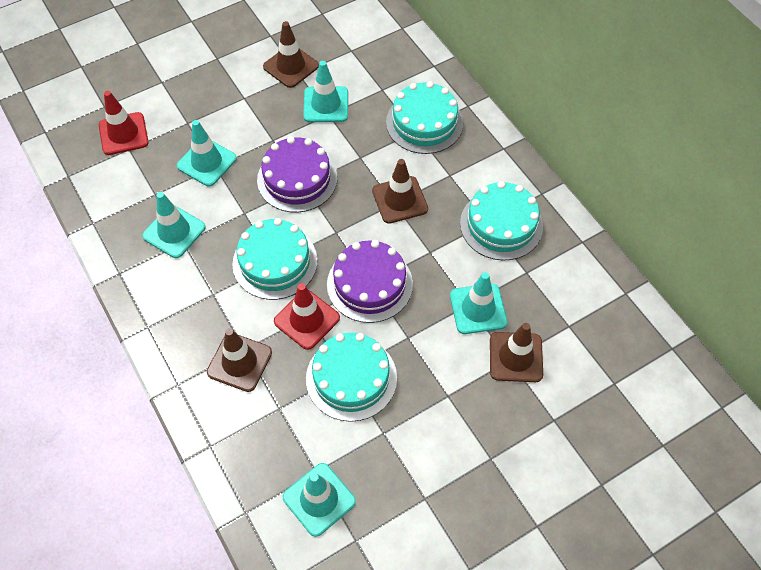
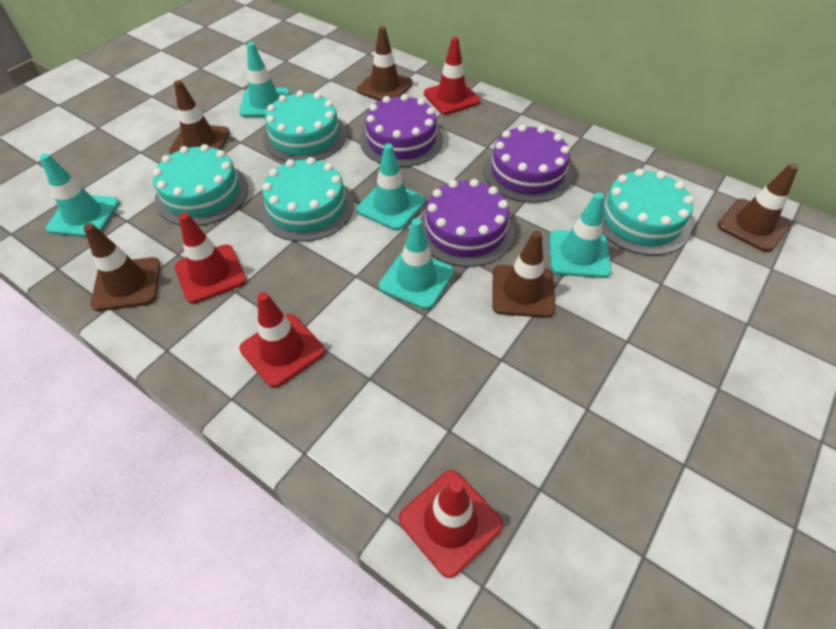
brown traffic cone: 4 -> 5
purple cake: 2 -> 3
red traffic cone: 2 -> 4

